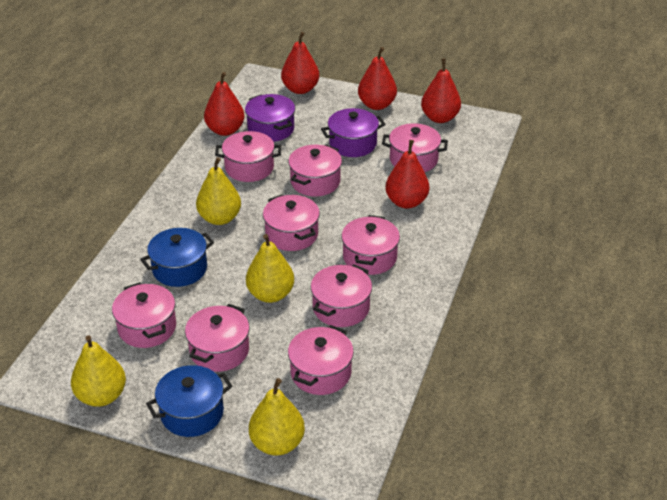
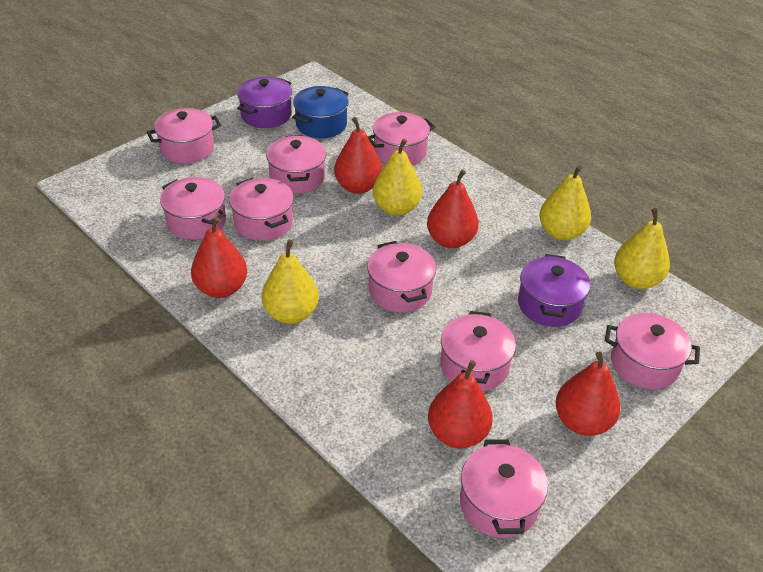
blue pot: 2 -> 1

